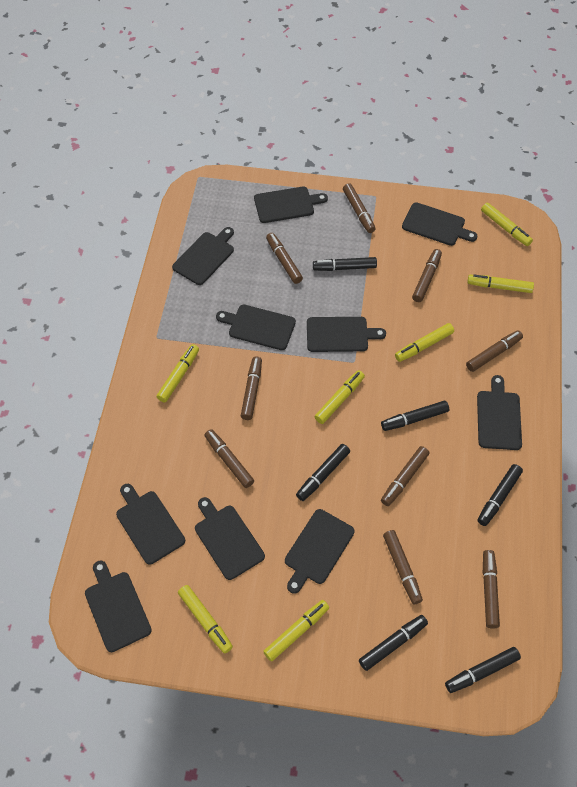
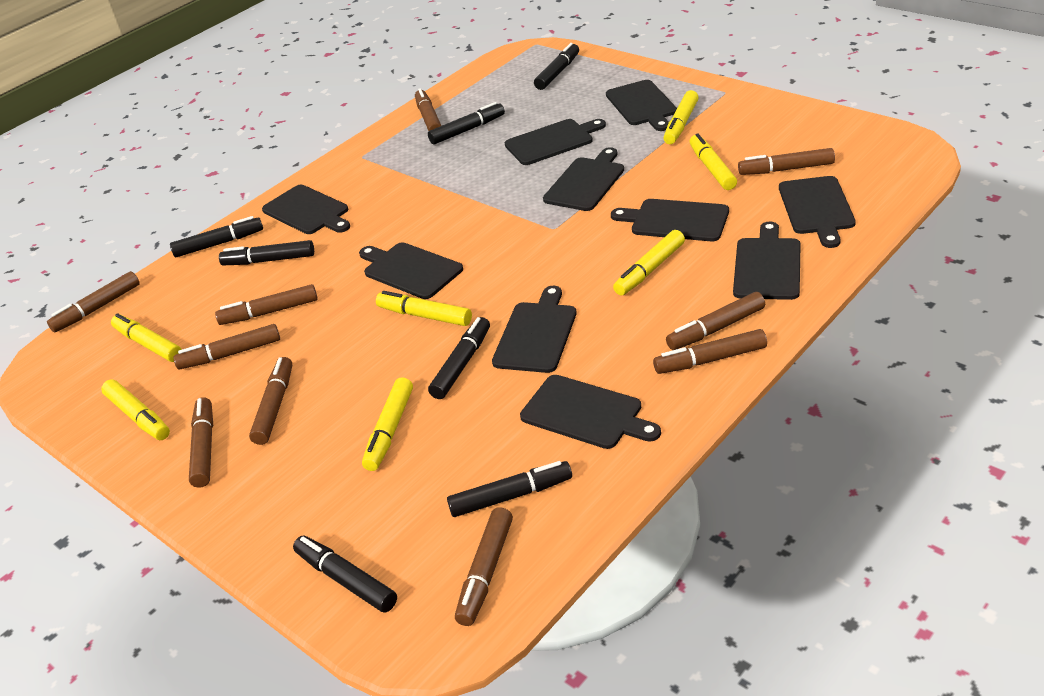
black marker: 6 -> 7
brown marker: 9 -> 10

